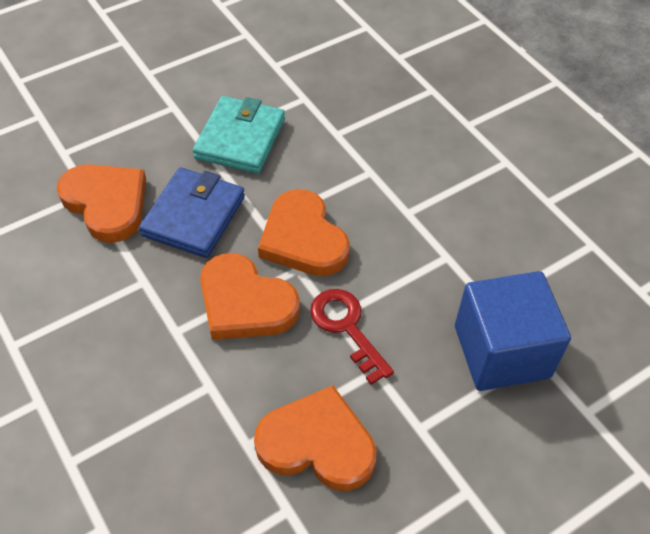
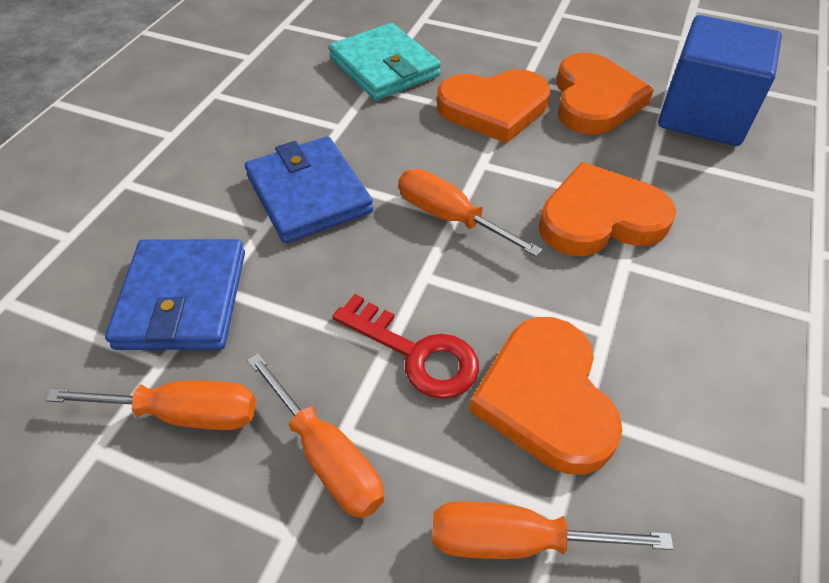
blue wallet: 1 -> 2
orange screwdriver: 0 -> 4

